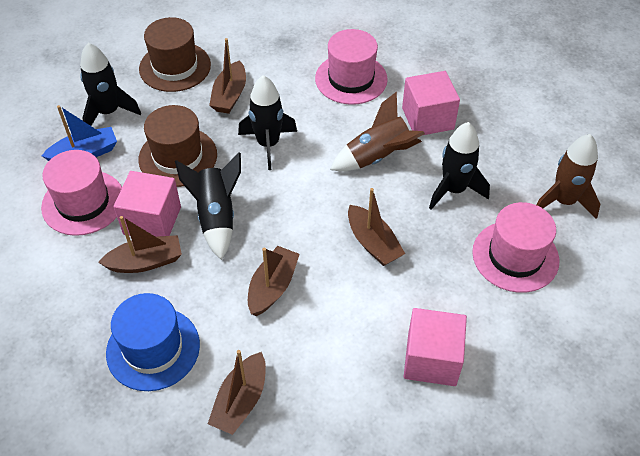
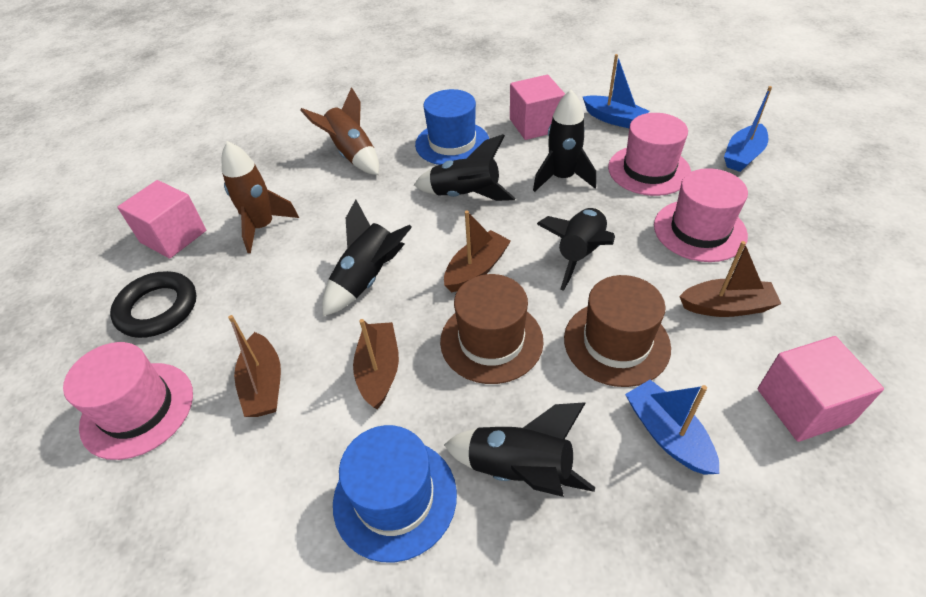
black ring: 0 -> 1
black rocket: 4 -> 5
blue boat: 1 -> 3
blue hat: 1 -> 2
brown boat: 5 -> 4

